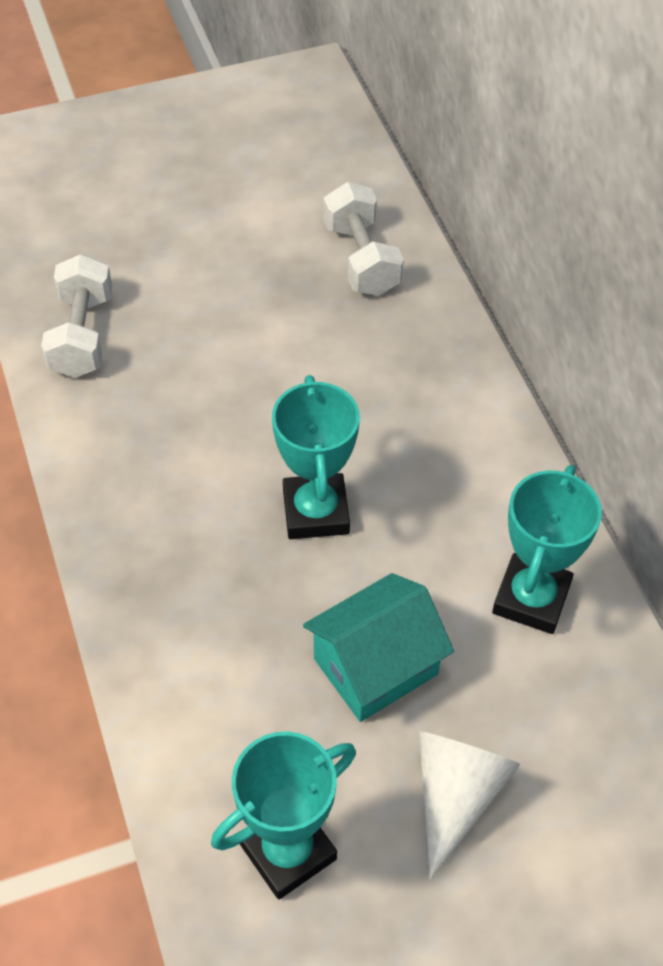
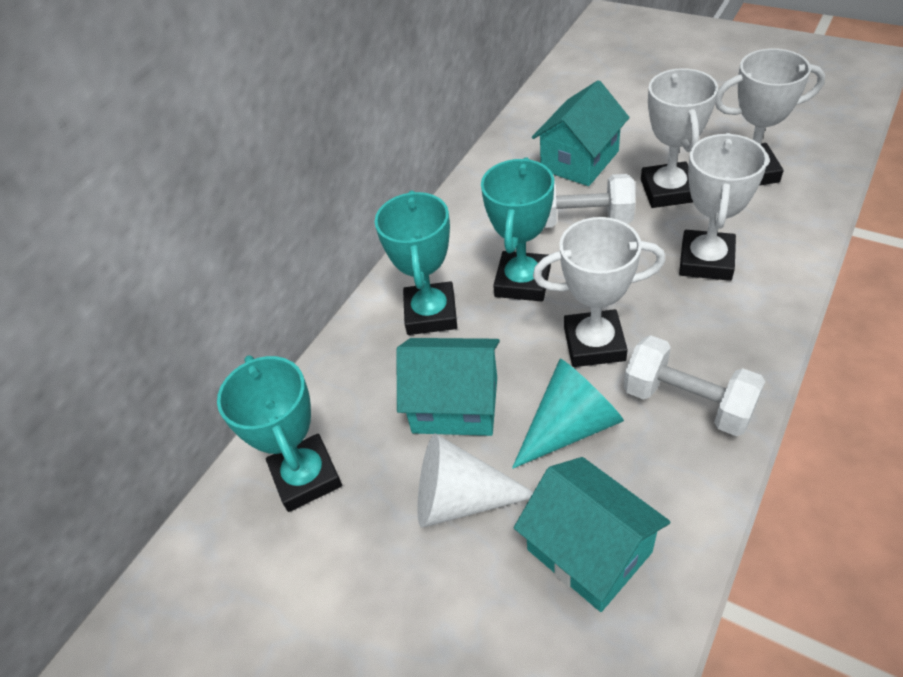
turquoise cone: 0 -> 1
turquoise house: 1 -> 3
white trophy: 0 -> 4

